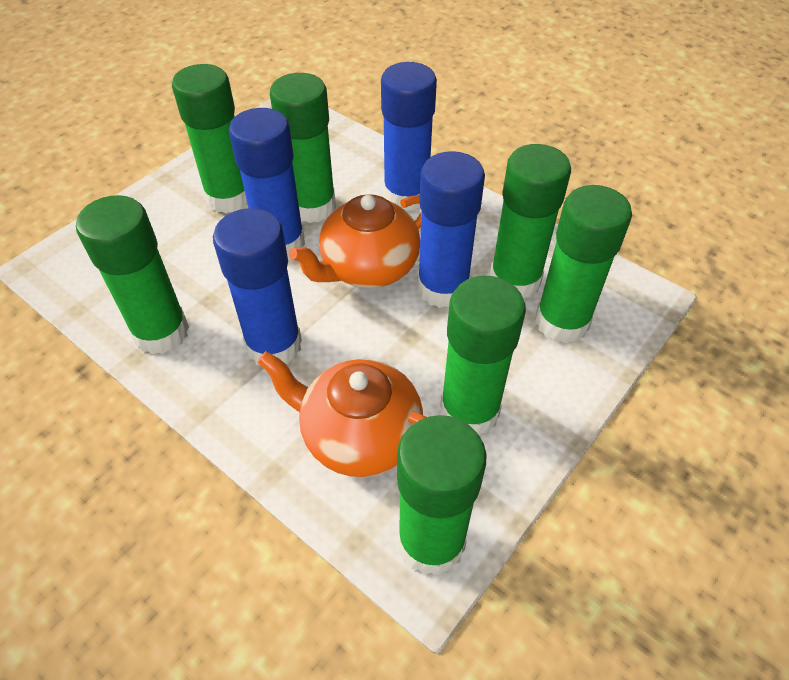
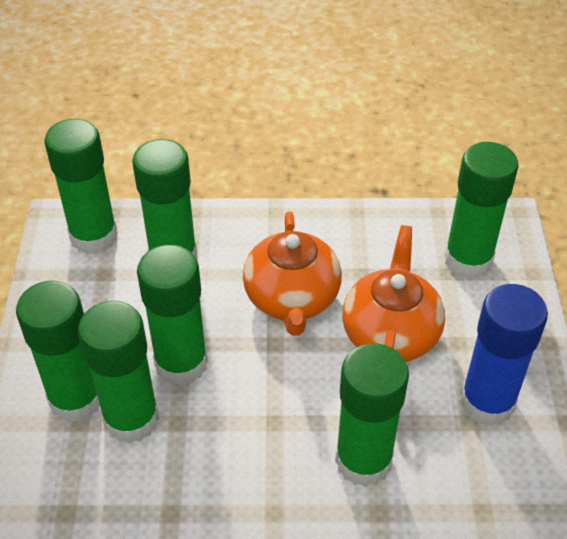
blue glue stick: 4 -> 1

